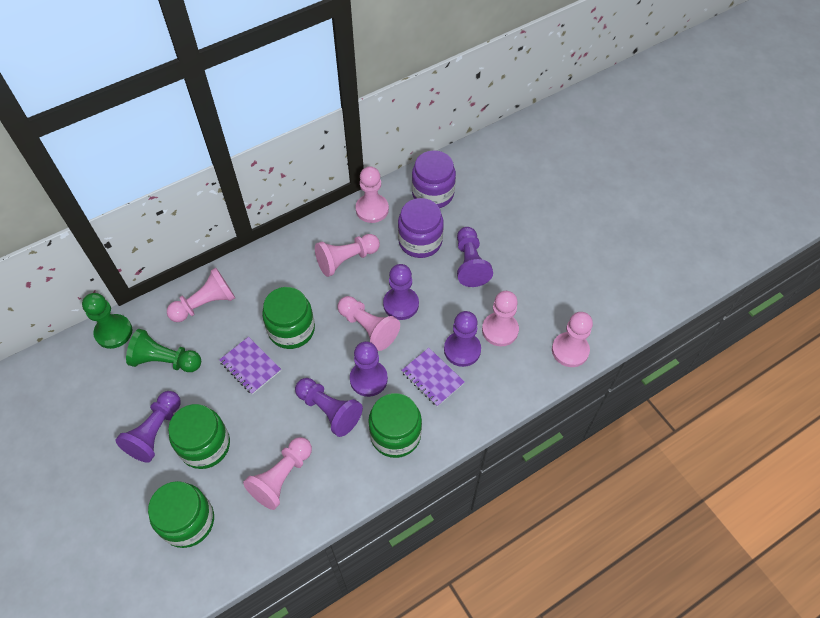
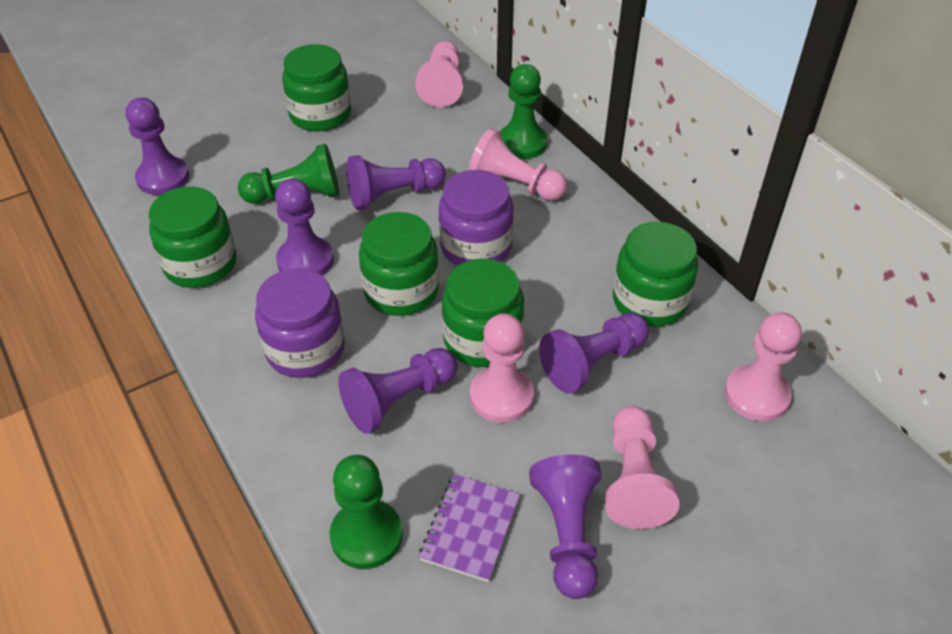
green jar: 4 -> 5
green pawn: 2 -> 3
pink pawn: 7 -> 5
purple notebook: 2 -> 1

